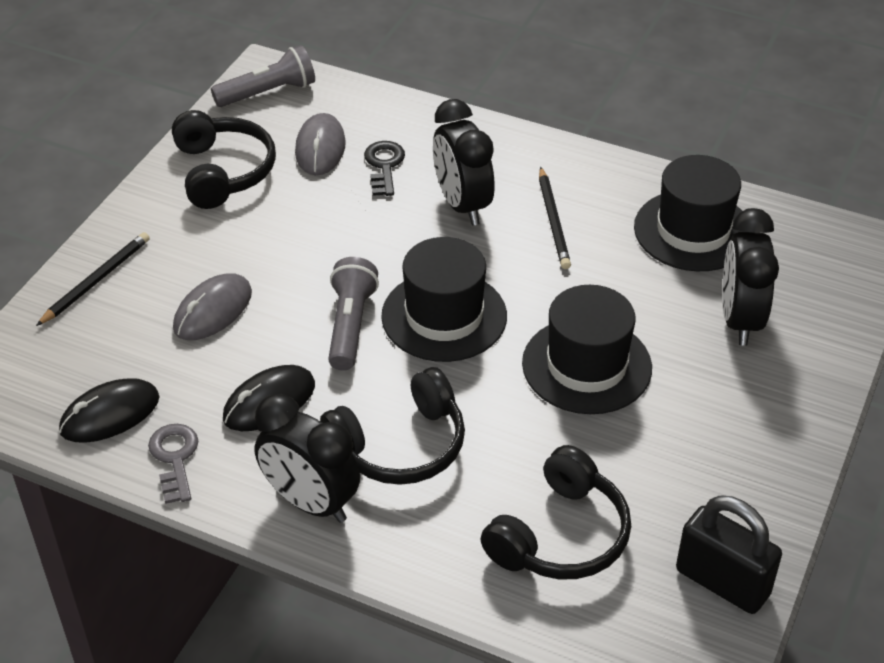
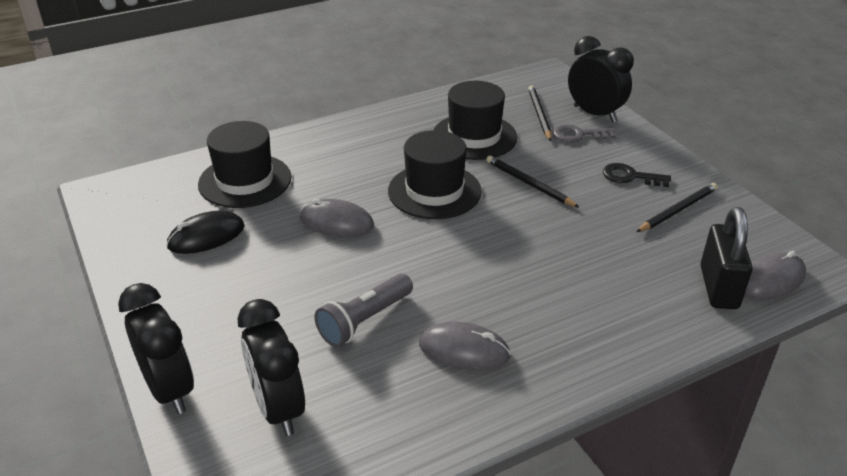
black headphones: 3 -> 0
black mouse: 2 -> 1
black pencil: 2 -> 3
grey flashlight: 2 -> 1
grey mouse: 2 -> 3

